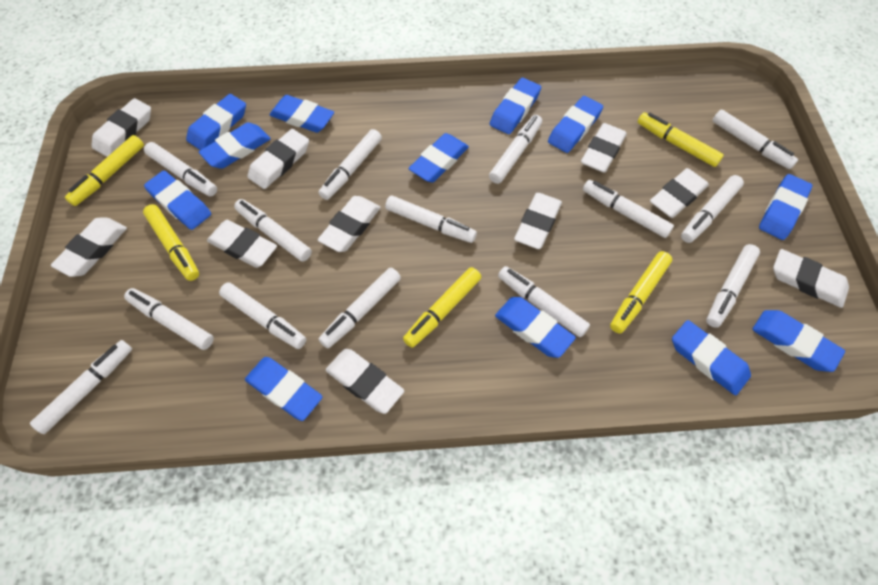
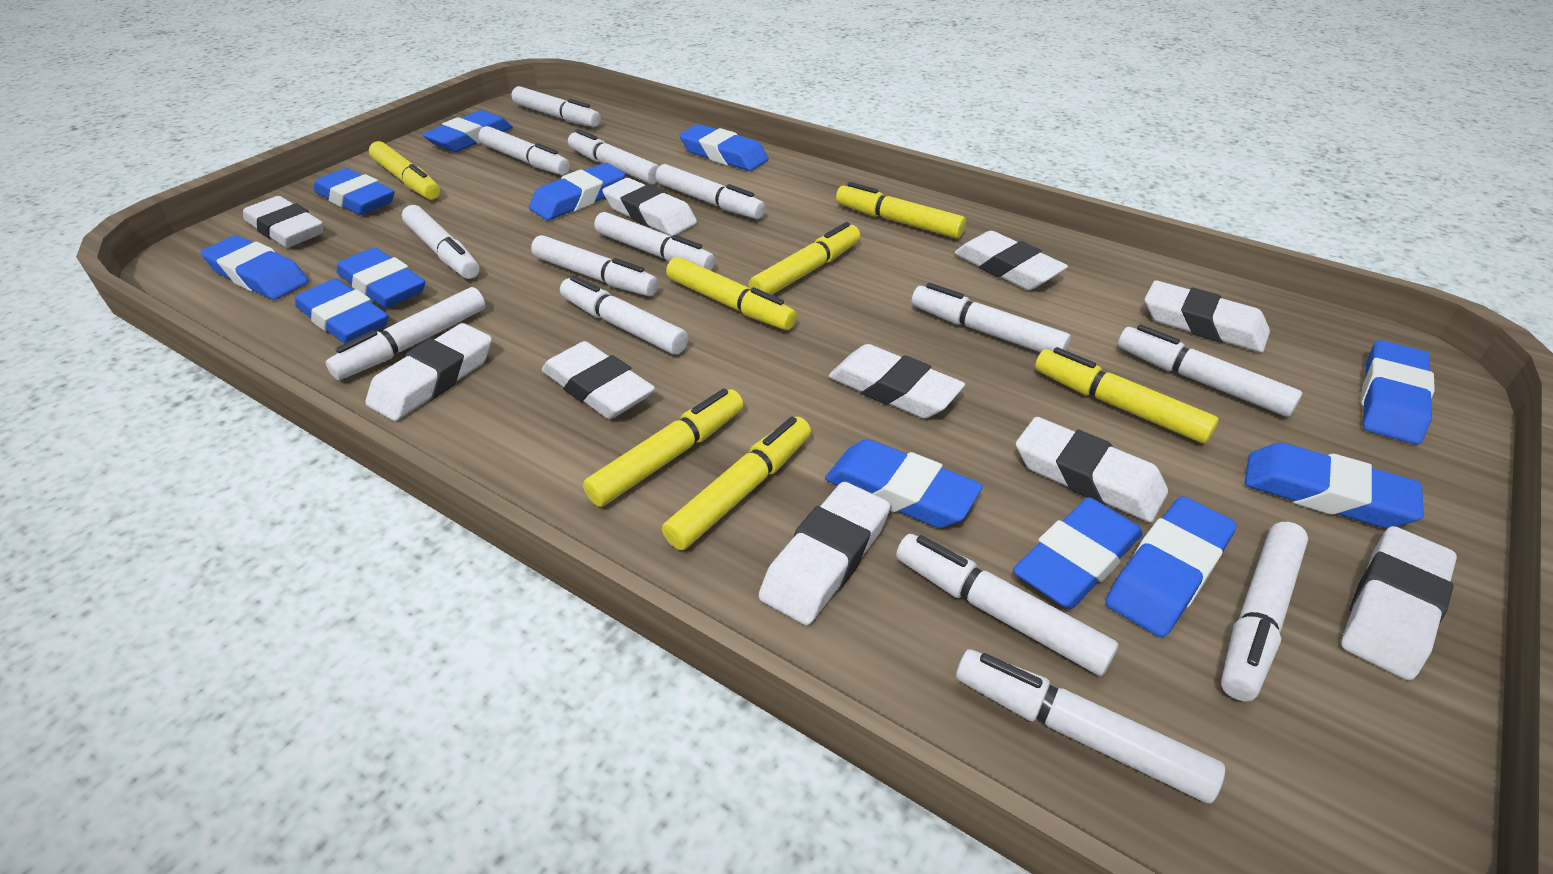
yellow marker: 5 -> 7

